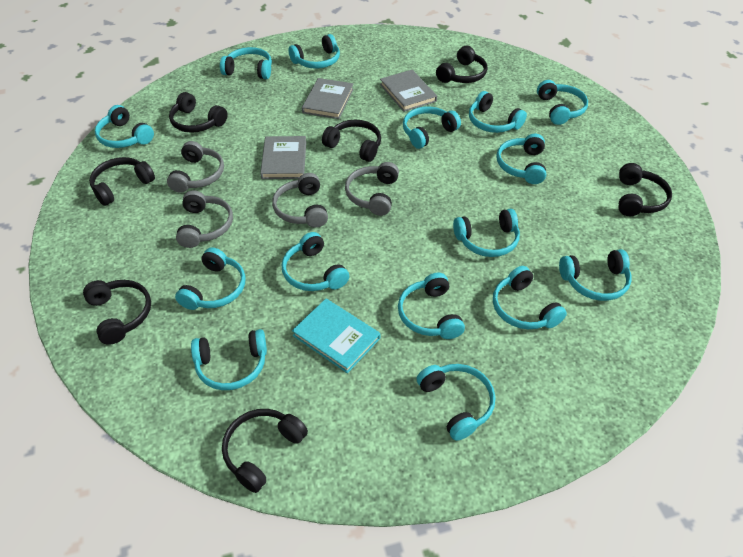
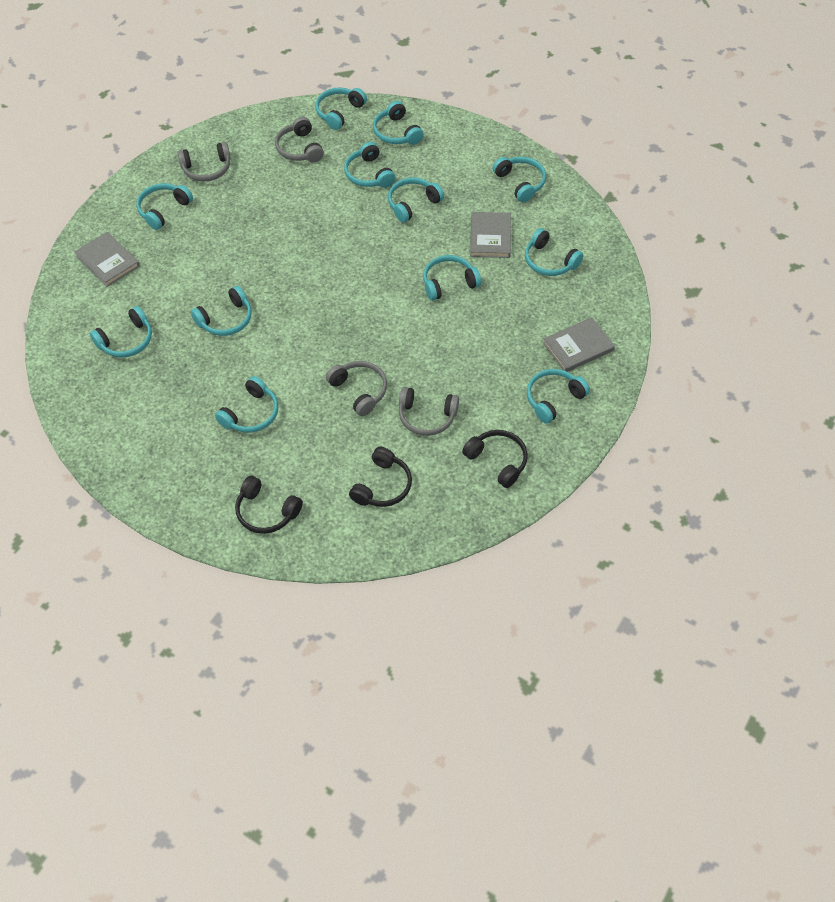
black headphones: 7 -> 3
turquoise book: 1 -> 0
turquoise headphones: 15 -> 12

